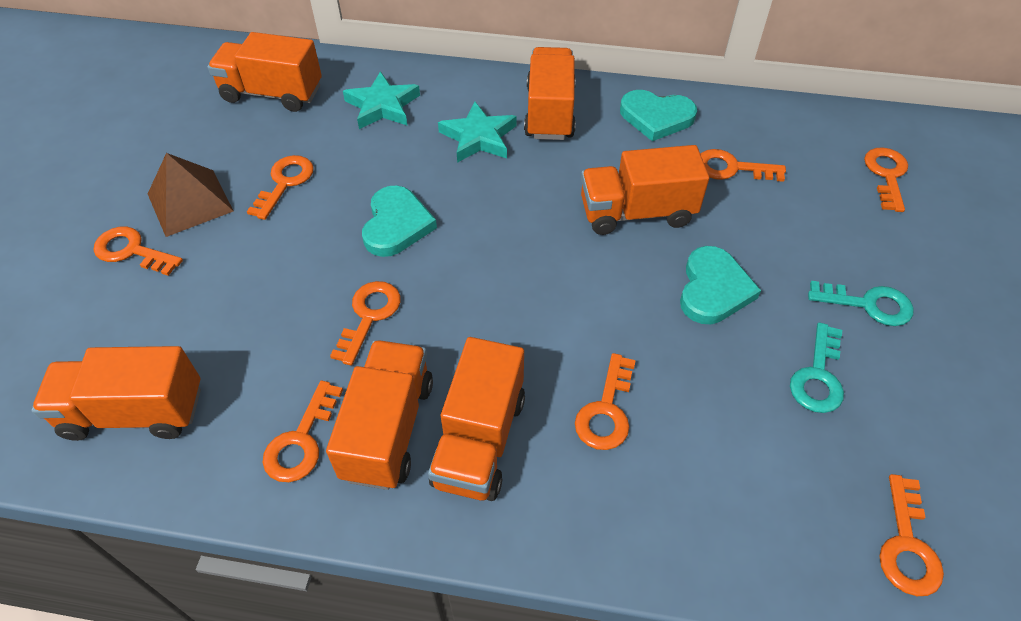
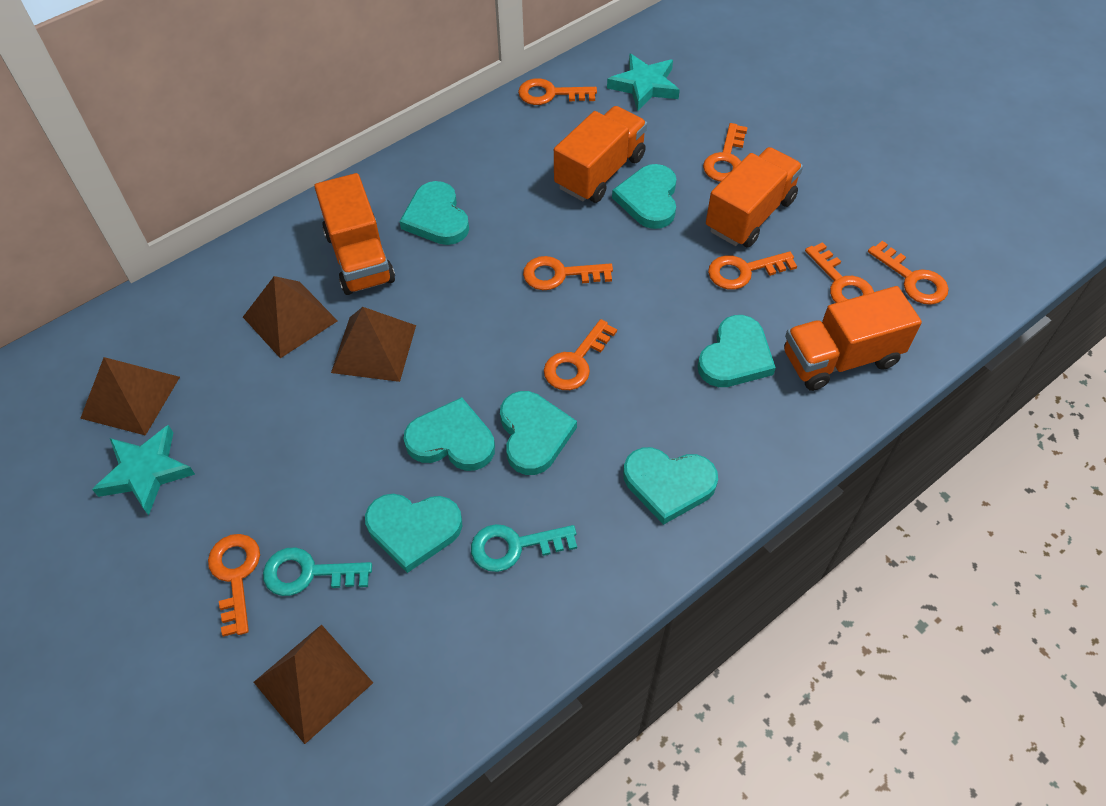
brown pyramid: 1 -> 4
orange truck: 6 -> 4
turquoise heart: 3 -> 7

